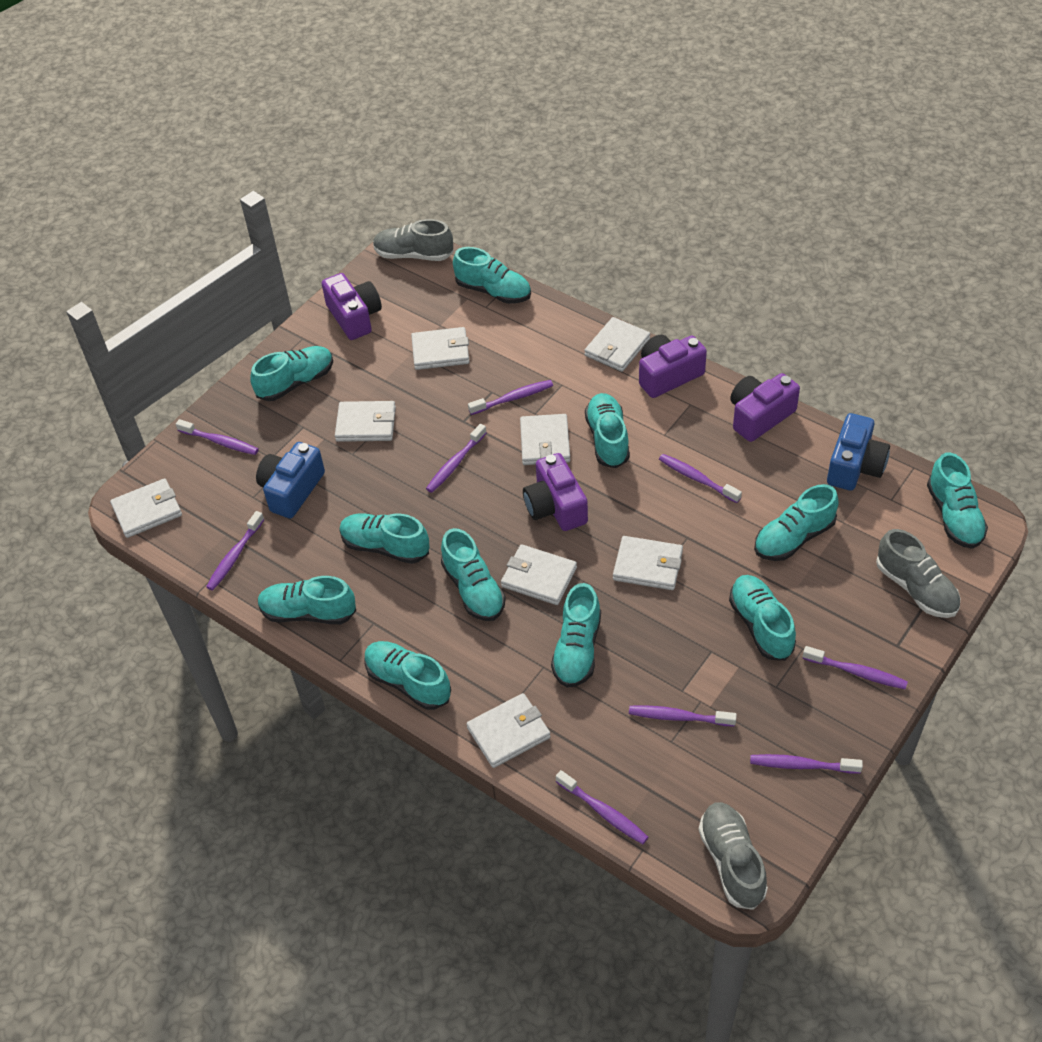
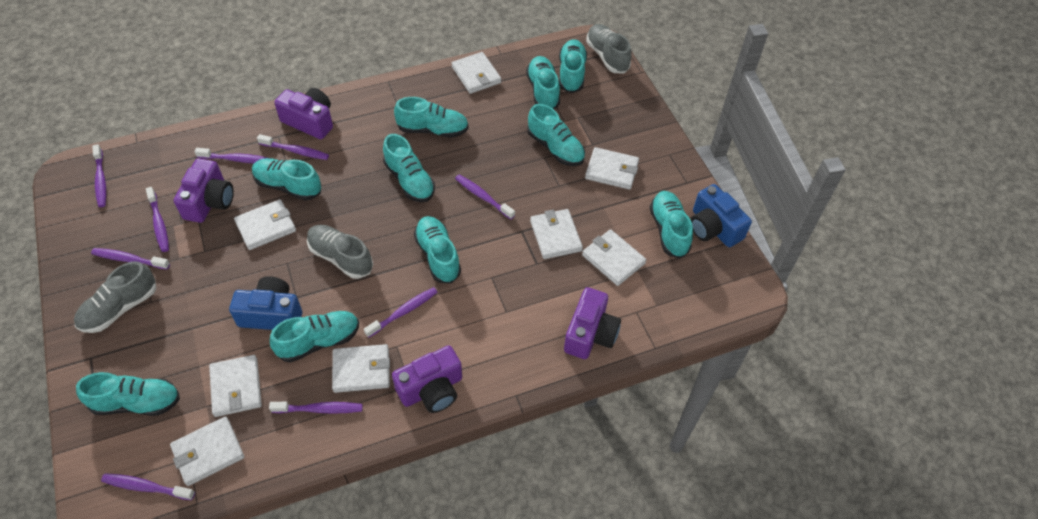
turquoise shoe: 11 -> 10

